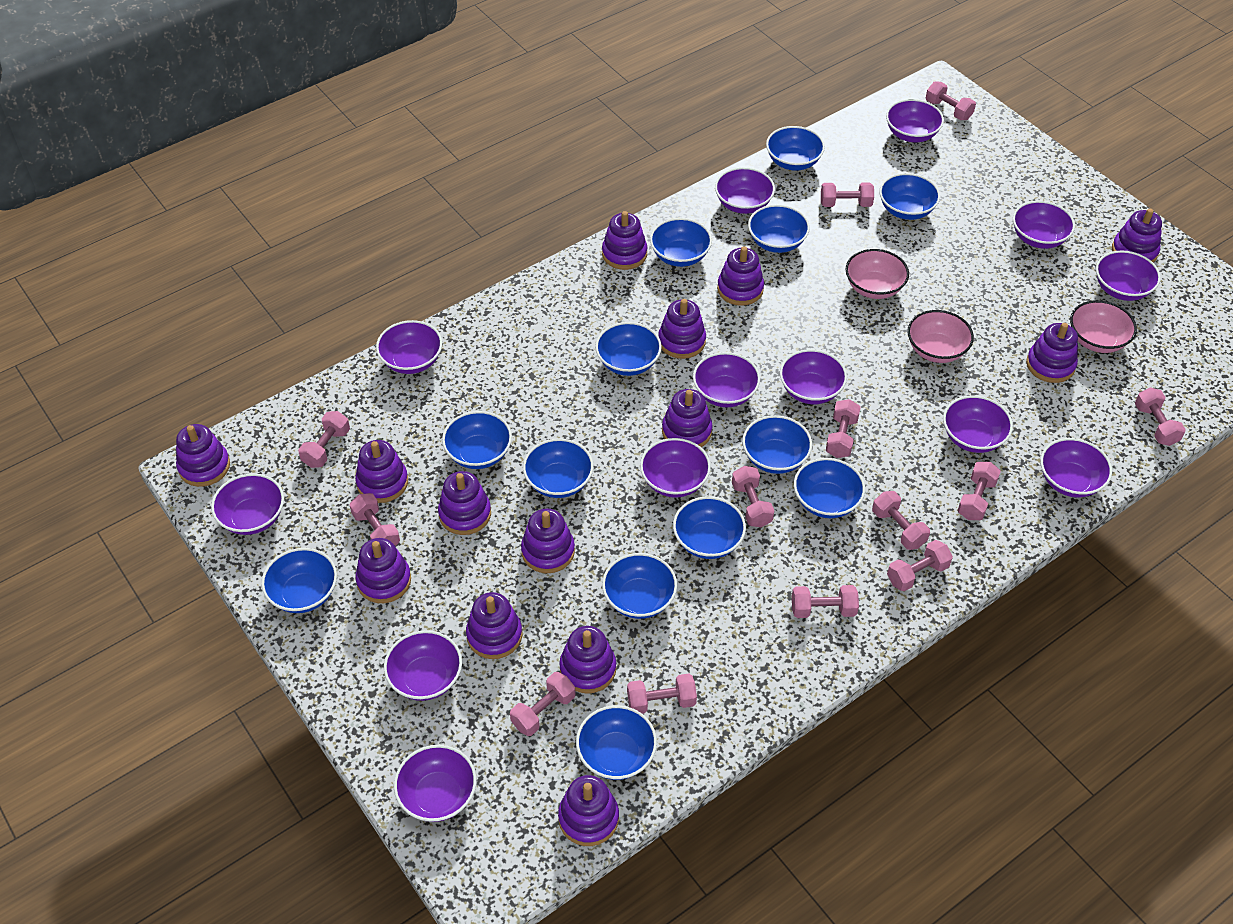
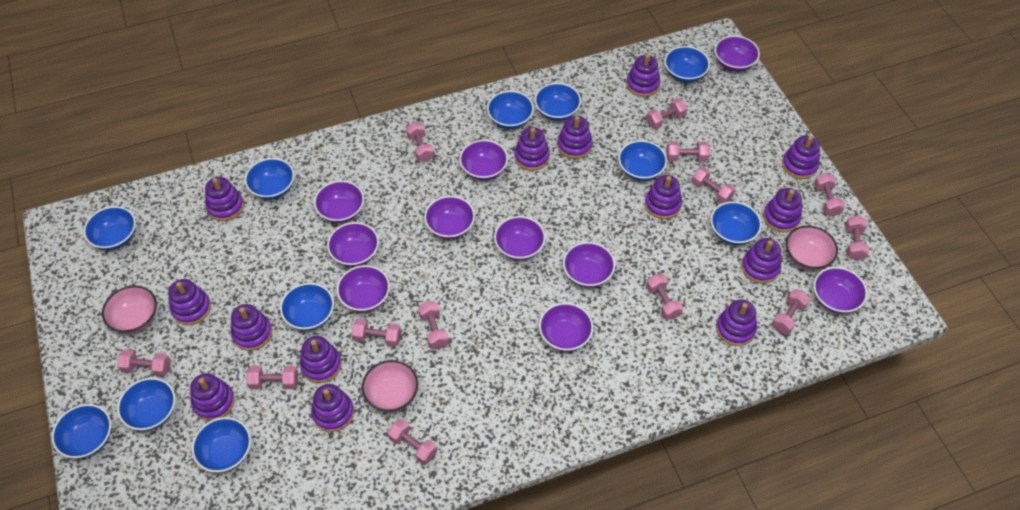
blue bowl: 13 -> 11
purple bowl: 13 -> 10

